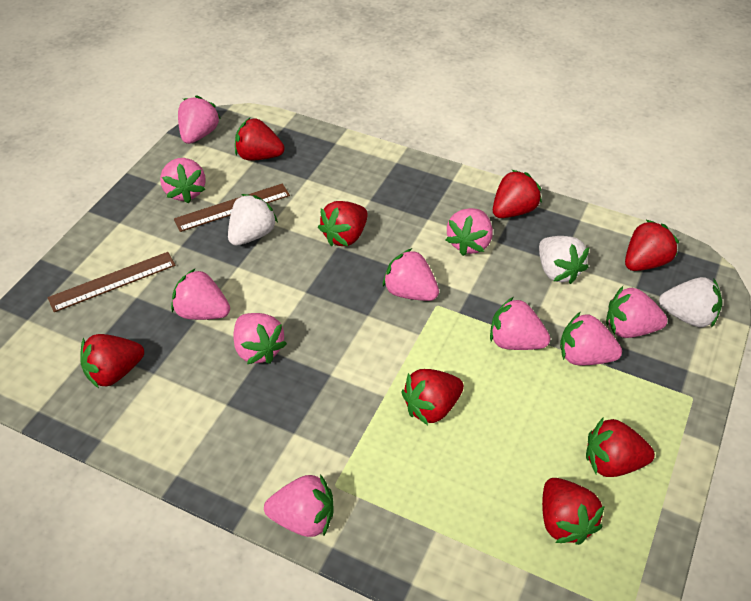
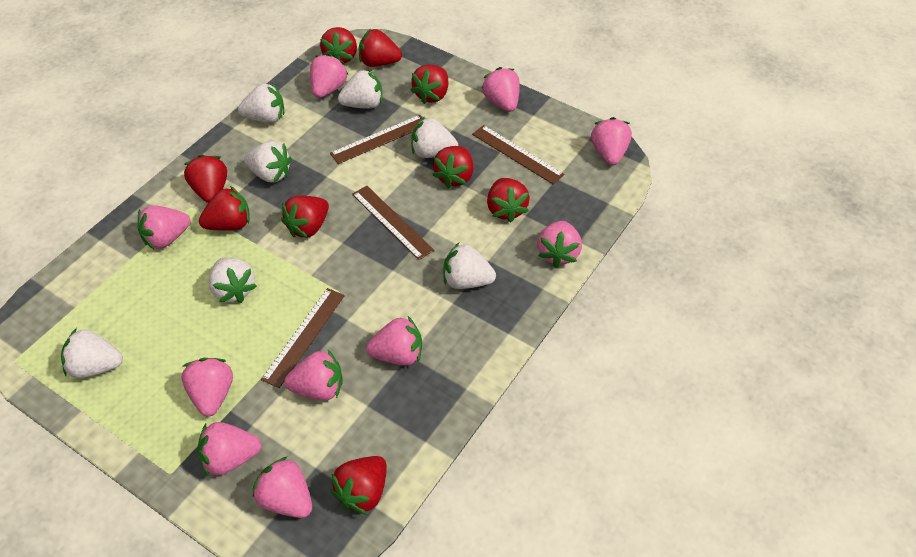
brown ruler: 2 -> 4
red strawberry: 8 -> 9
white strawberry: 3 -> 7

